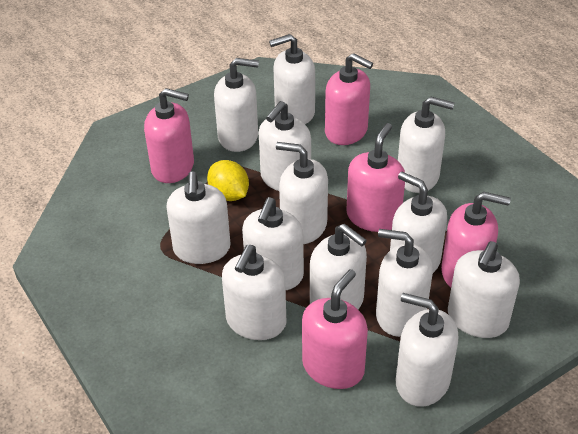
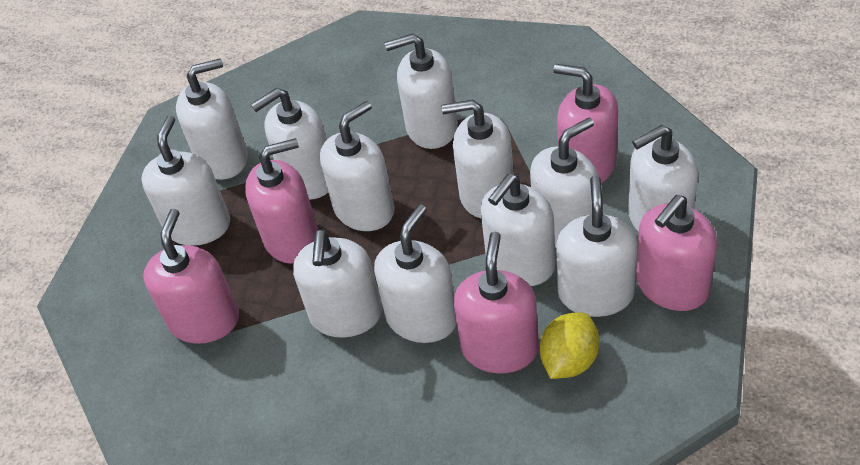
white soap dispenser: 13 -> 12

